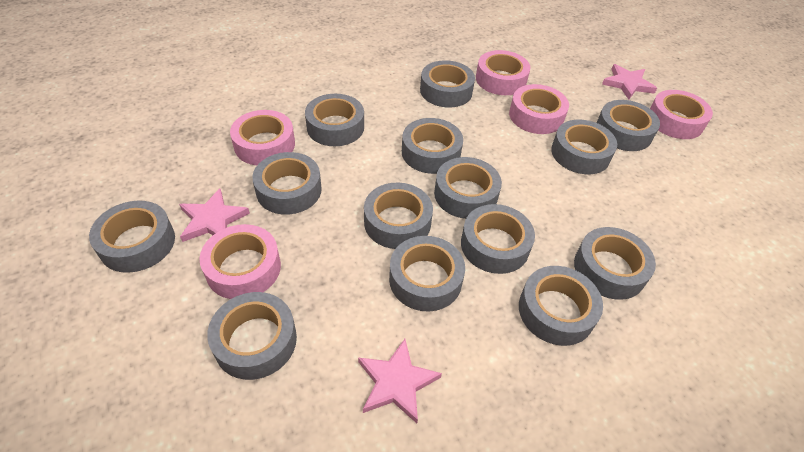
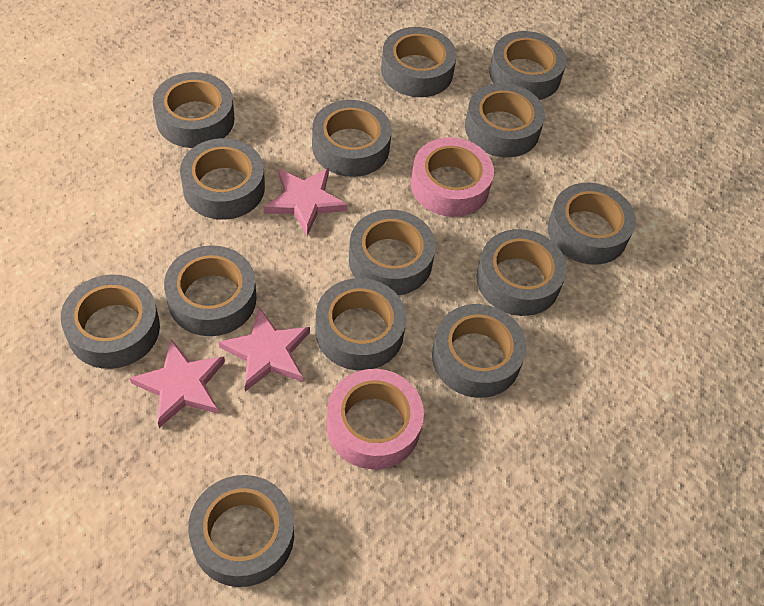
pink tape: 5 -> 2

